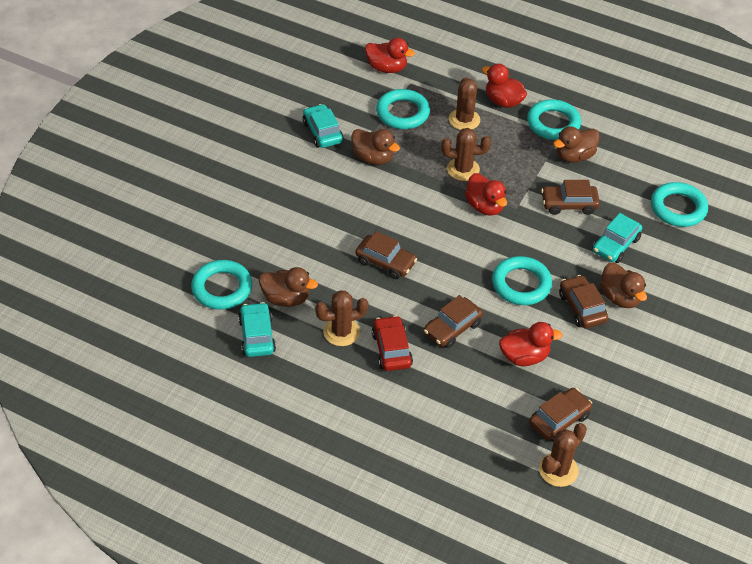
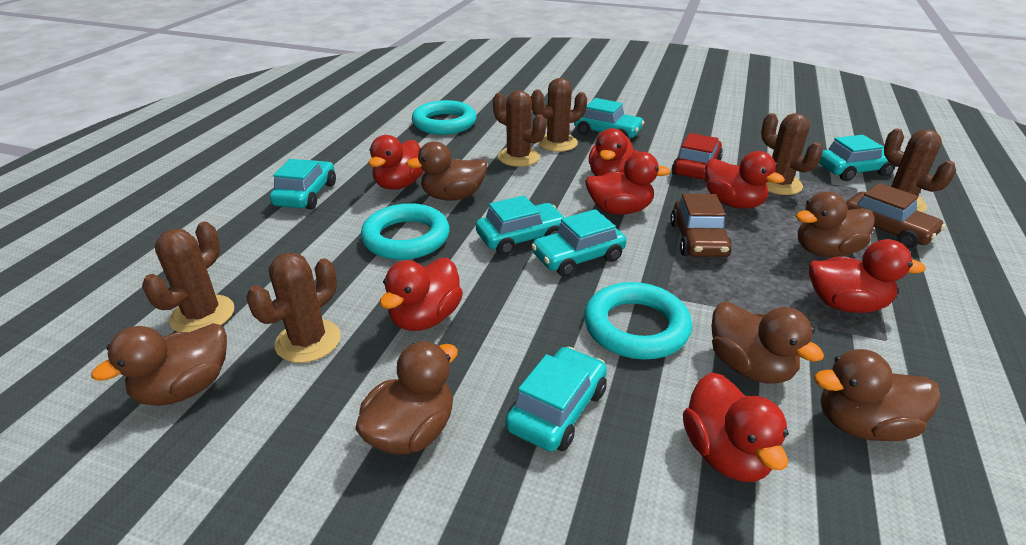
brown cactus: 4 -> 6
brown car: 5 -> 2
brown duck: 4 -> 6
red duck: 4 -> 7
turquoise car: 3 -> 6
turquoise ring: 5 -> 3

